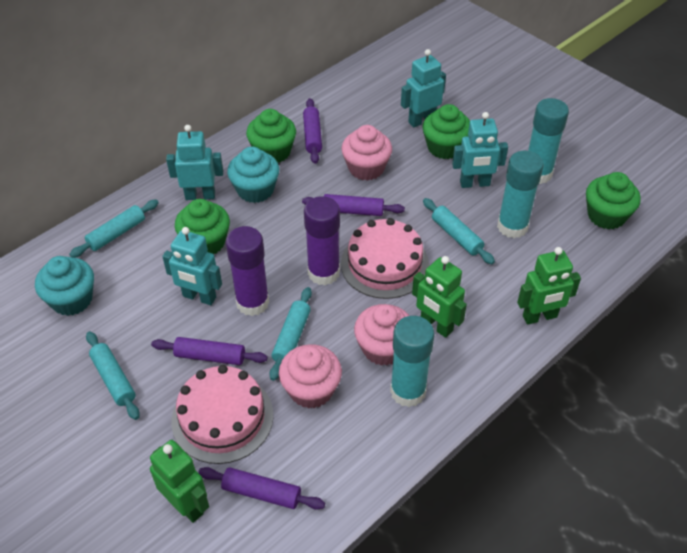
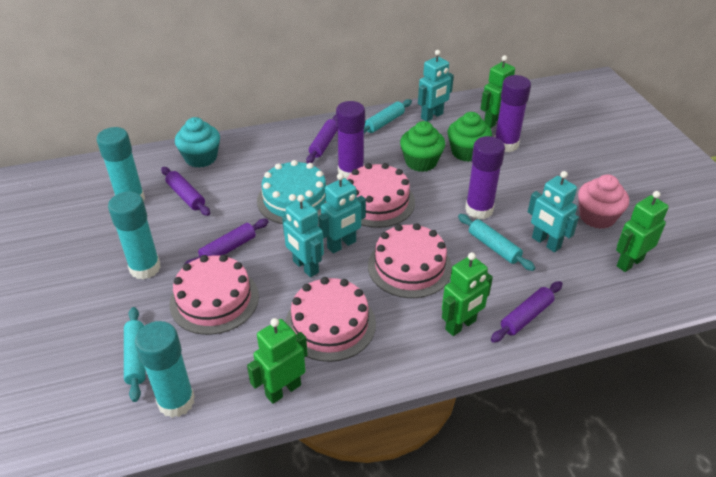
green cupcake: 4 -> 2
green robot: 3 -> 4
pink cake: 2 -> 4
pink cupcake: 3 -> 1
purple glue stick: 2 -> 3
turquoise cake: 0 -> 1
turquoise cupcake: 2 -> 1
turquoise rolling pin: 4 -> 3

